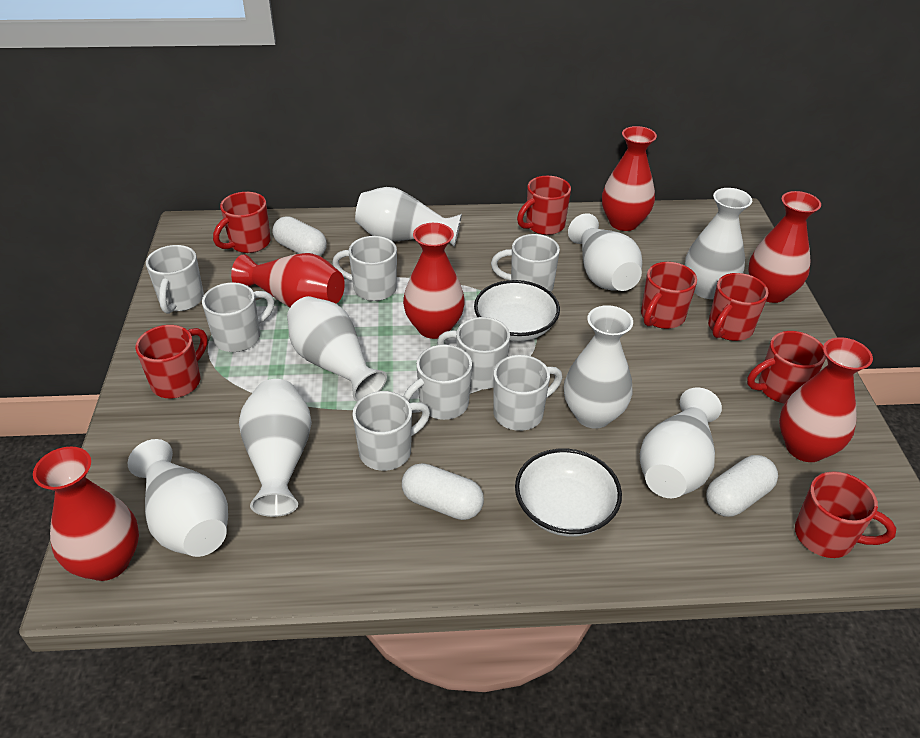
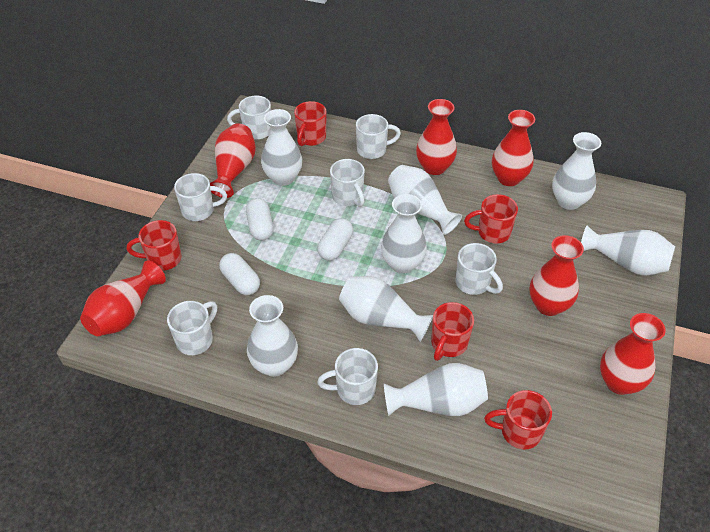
red mug: 7 -> 5
white bowl: 2 -> 0
white mug: 8 -> 7

